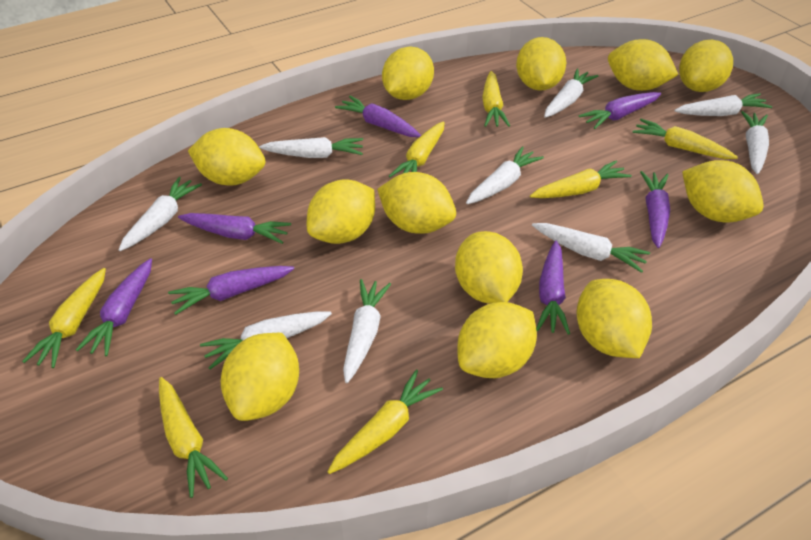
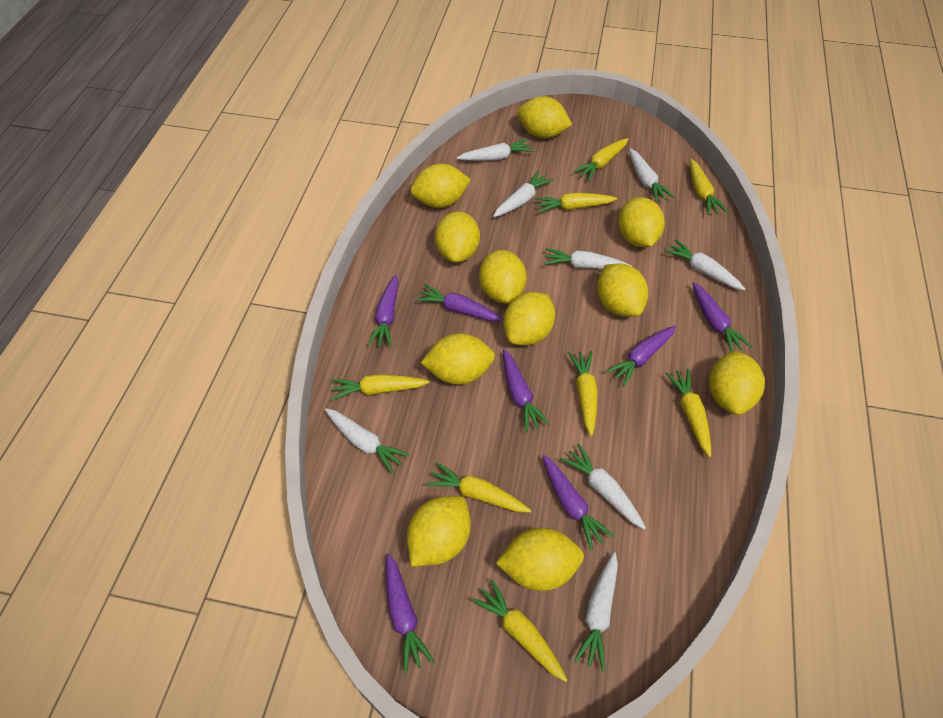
white carrot: 9 -> 8
yellow carrot: 7 -> 8
yellow lemon: 12 -> 11

